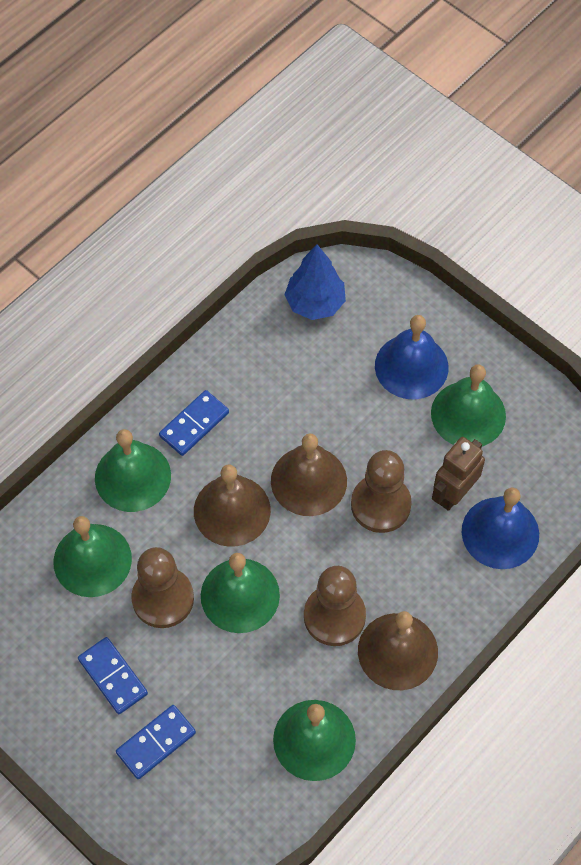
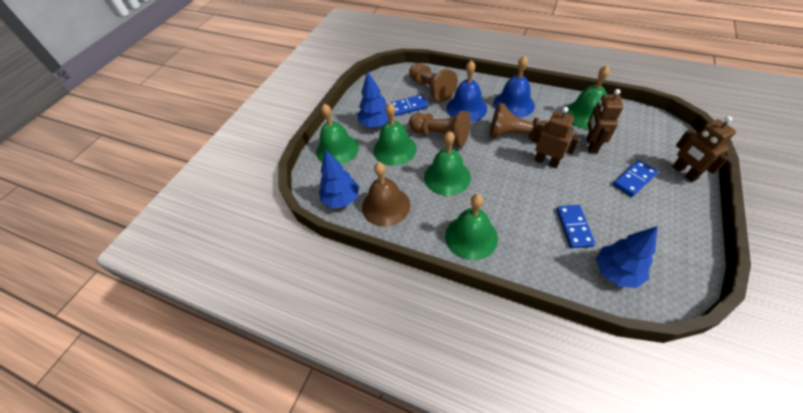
blue tree: 1 -> 3
brown bell: 3 -> 1
brown robot: 1 -> 3

